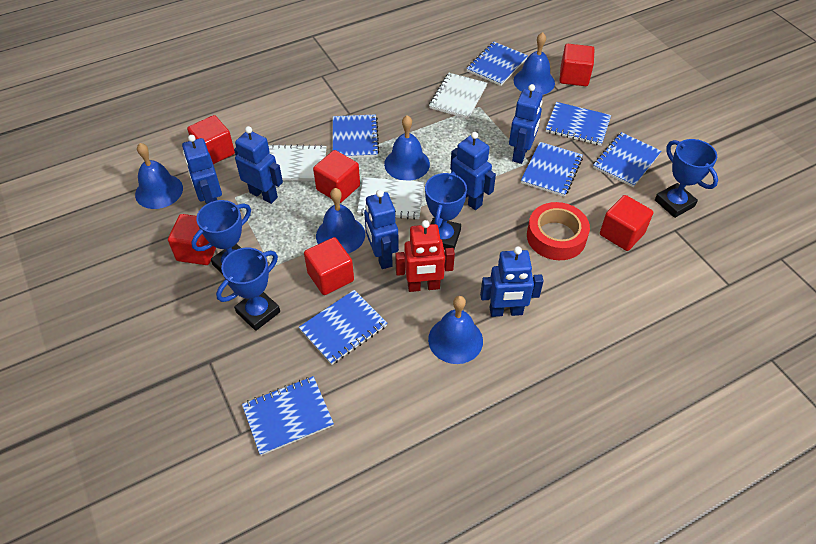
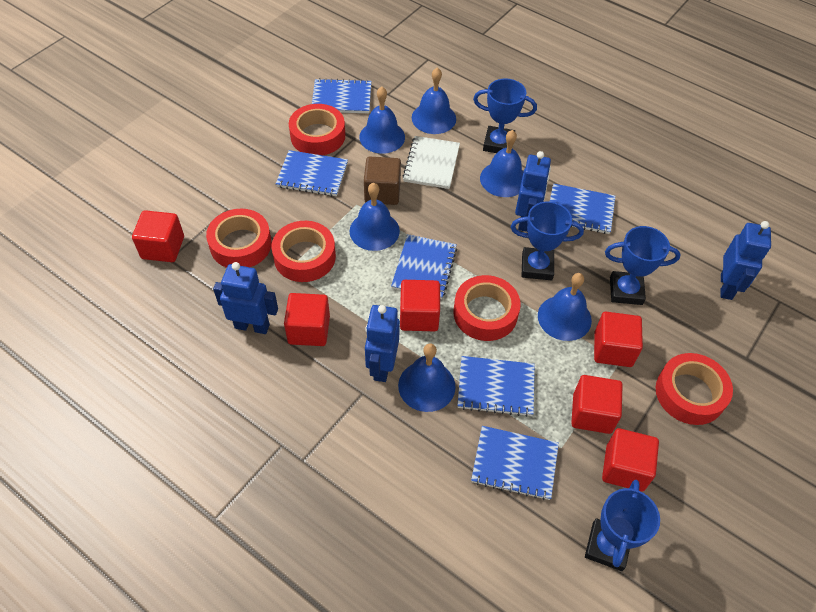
blue bell: 5 -> 6
blue notebook: 7 -> 6
blue robot: 6 -> 4
brown cube: 0 -> 1
red robot: 1 -> 0
red tape: 1 -> 5
white notebook: 3 -> 1

